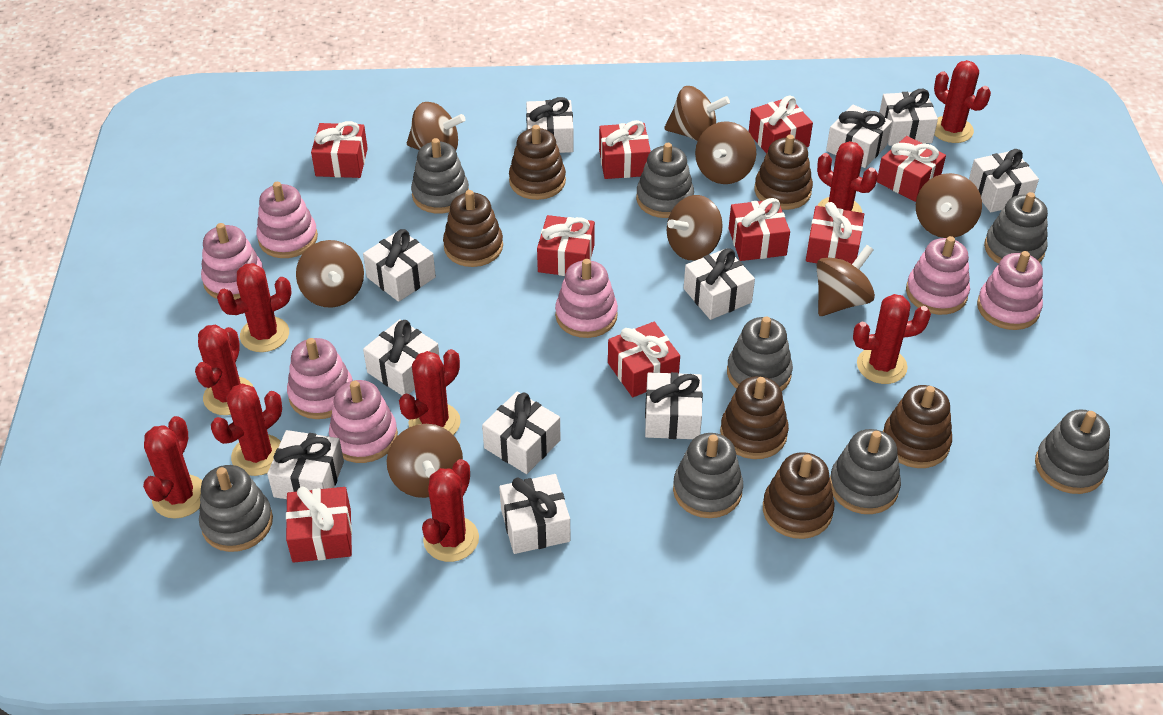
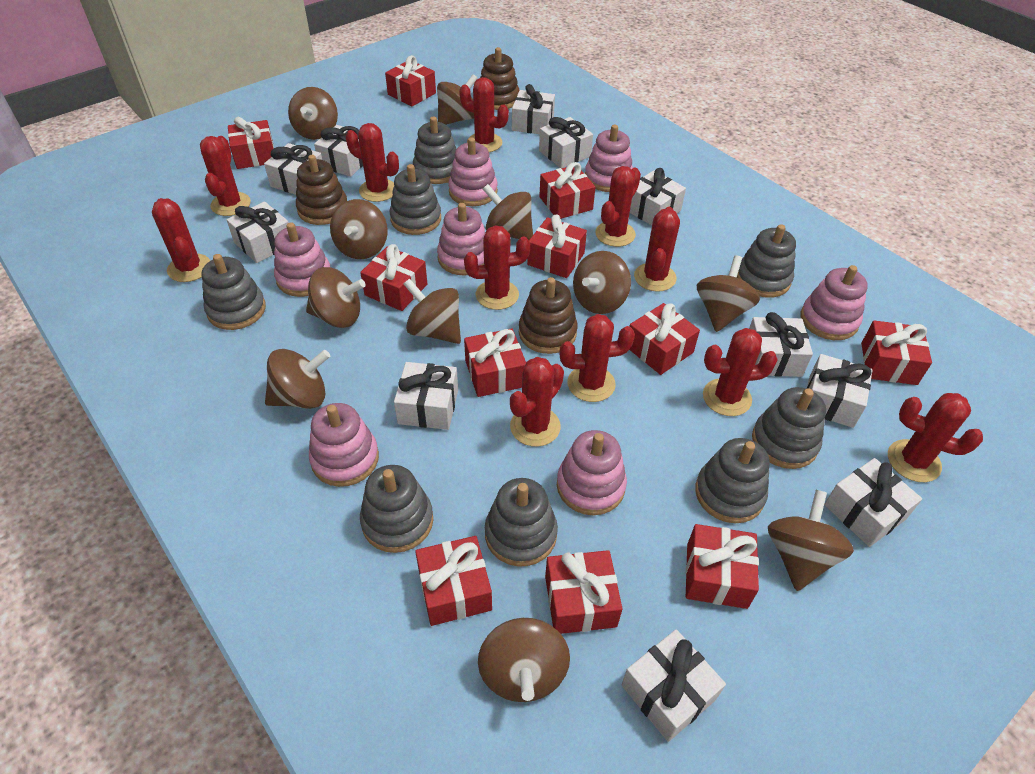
brown spinning top: 8 -> 11
brown stacking toy: 6 -> 3
red cactus: 9 -> 11
red gift: 9 -> 11

